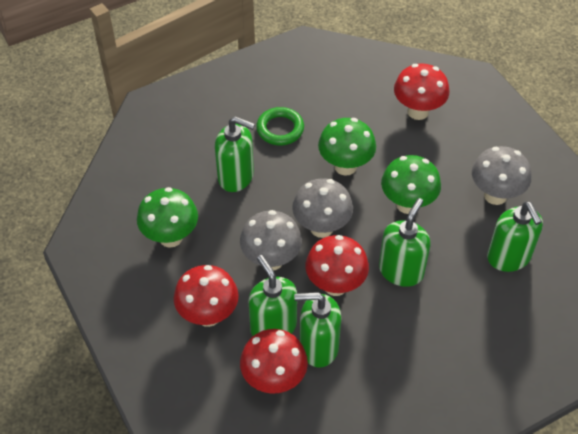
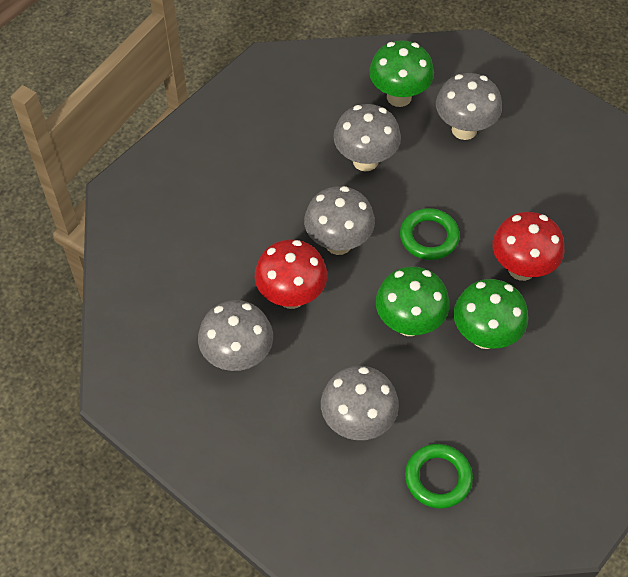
green ring: 1 -> 2
green soap dispenser: 5 -> 0
grey mushroom: 3 -> 5
red mushroom: 4 -> 2

